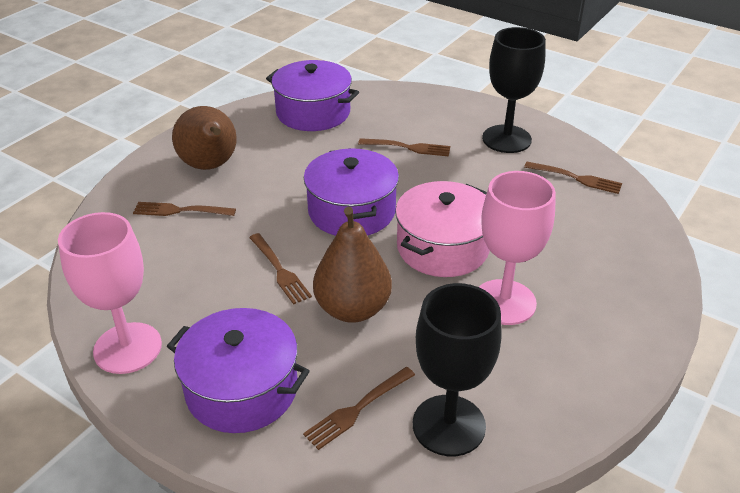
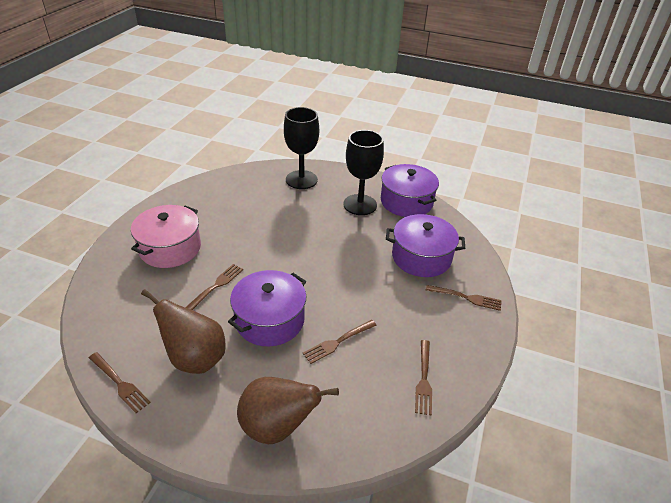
pink goblet: 2 -> 0

